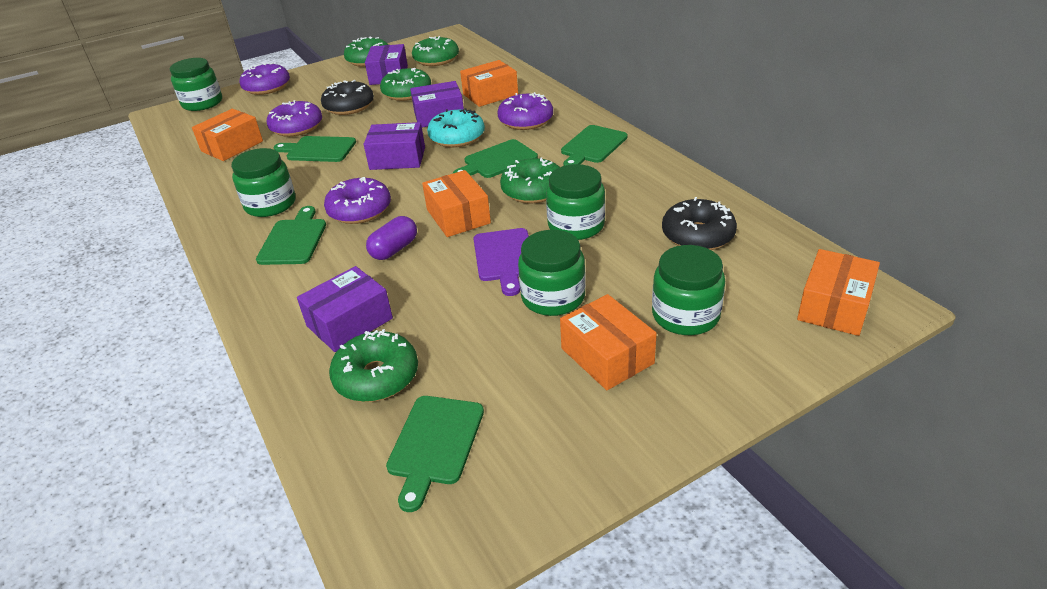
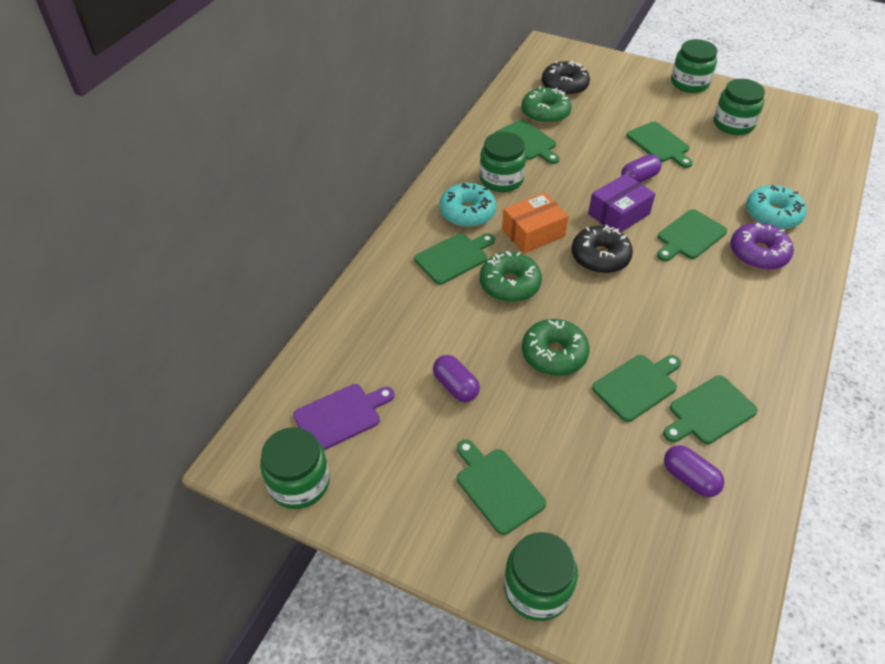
green cutting board: 5 -> 7
green donut: 5 -> 3
orange box: 5 -> 1
purple box: 4 -> 1
purple capsule: 1 -> 3
purple donut: 4 -> 1
turquoise donut: 1 -> 2

